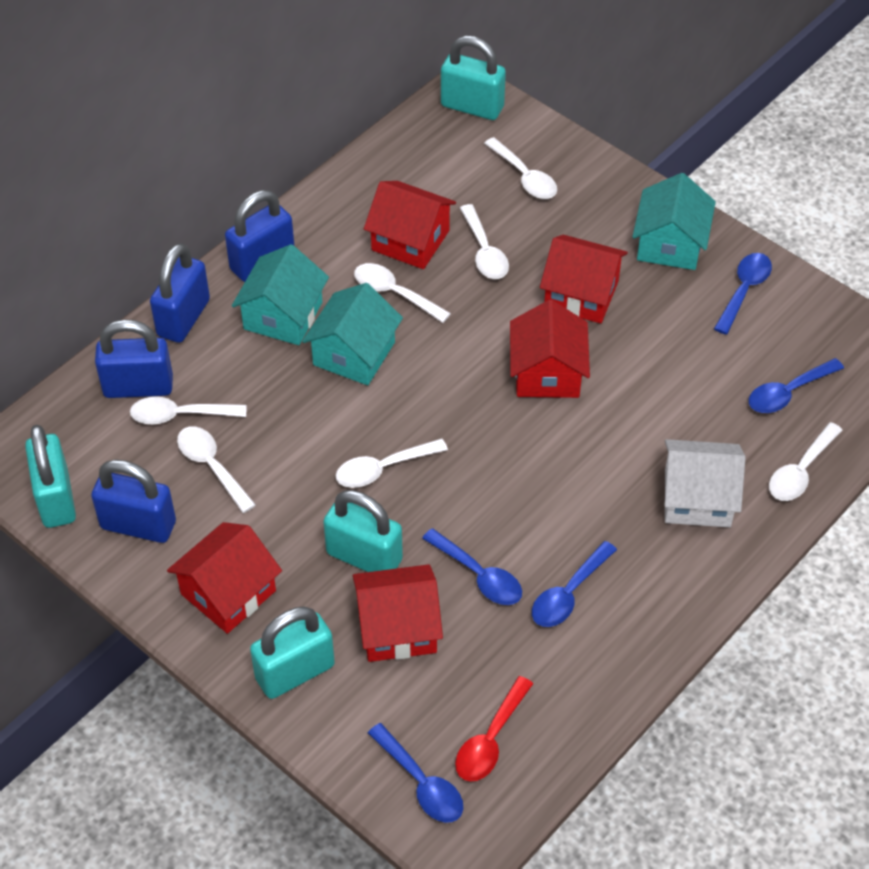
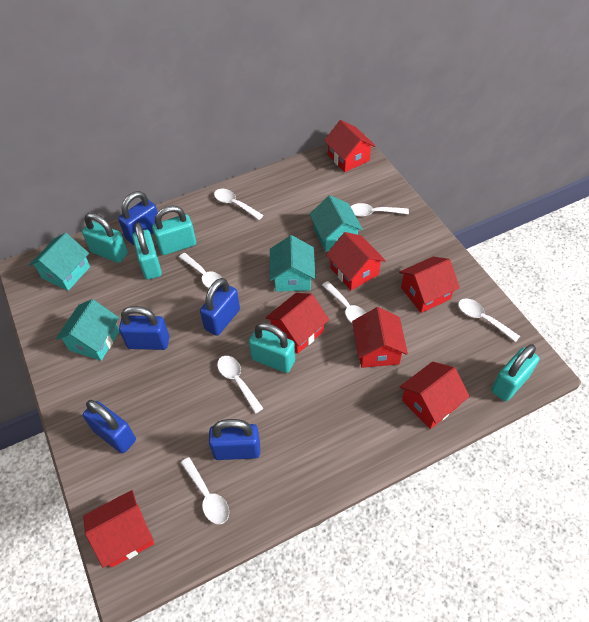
blue padlock: 4 -> 5
blue spoon: 5 -> 0
red house: 5 -> 7
red spoon: 1 -> 0
turquoise house: 3 -> 4
turquoise padlock: 4 -> 5
white house: 1 -> 0

